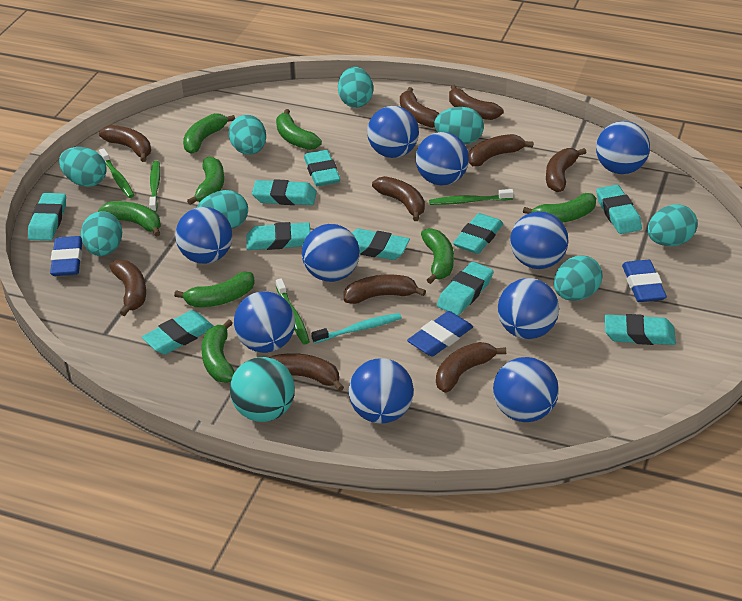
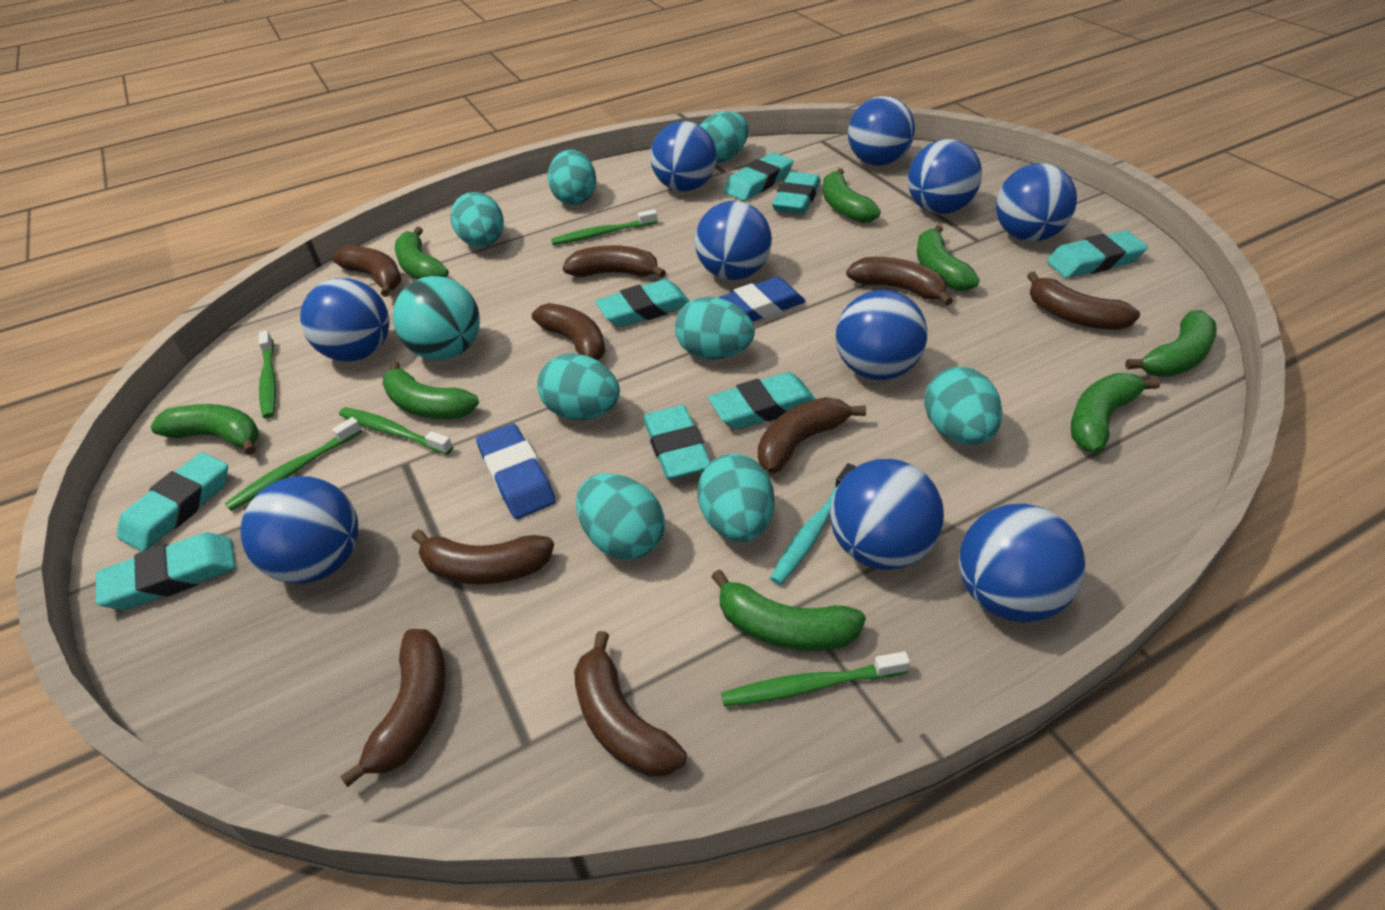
blue eraser: 3 -> 2
brown banana: 10 -> 9
green toothbrush: 4 -> 5
turquoise eraser: 10 -> 8

